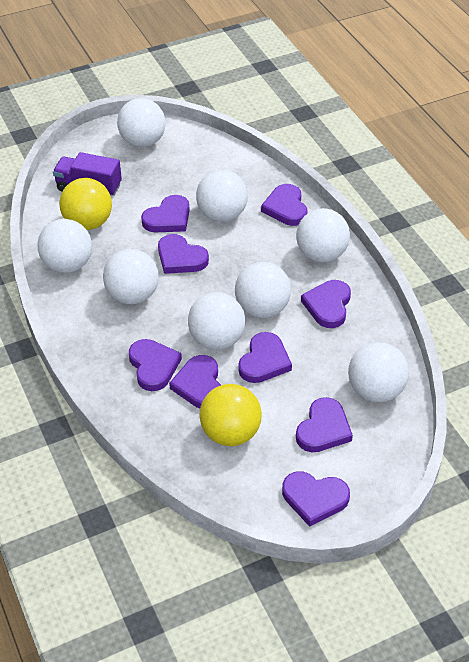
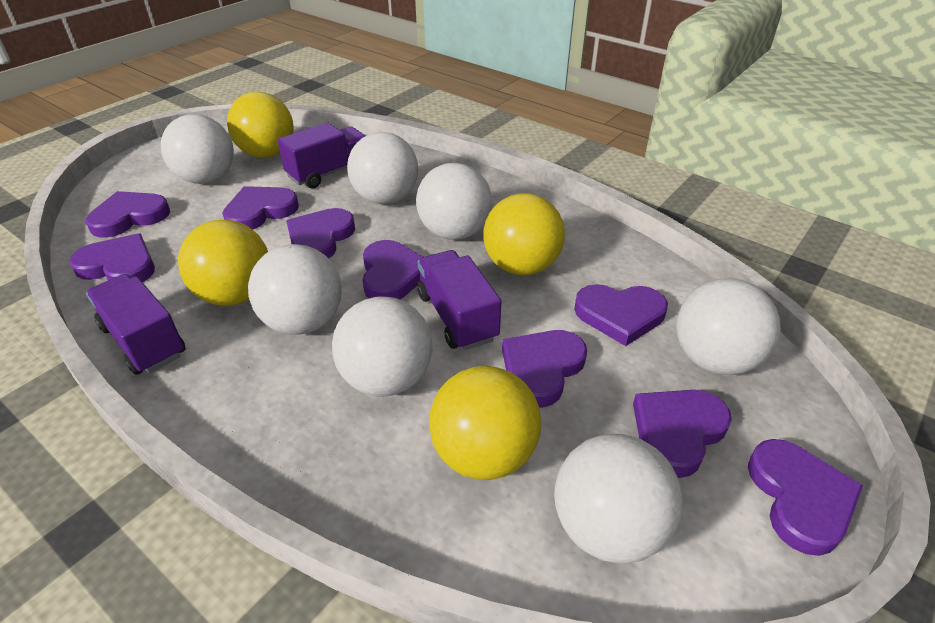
purple truck: 1 -> 3
white ball: 8 -> 7
yellow ball: 2 -> 4

